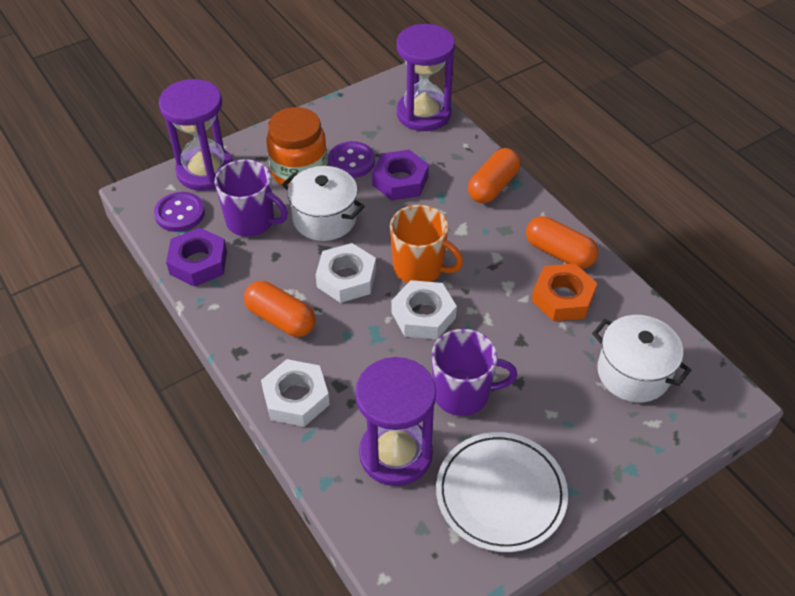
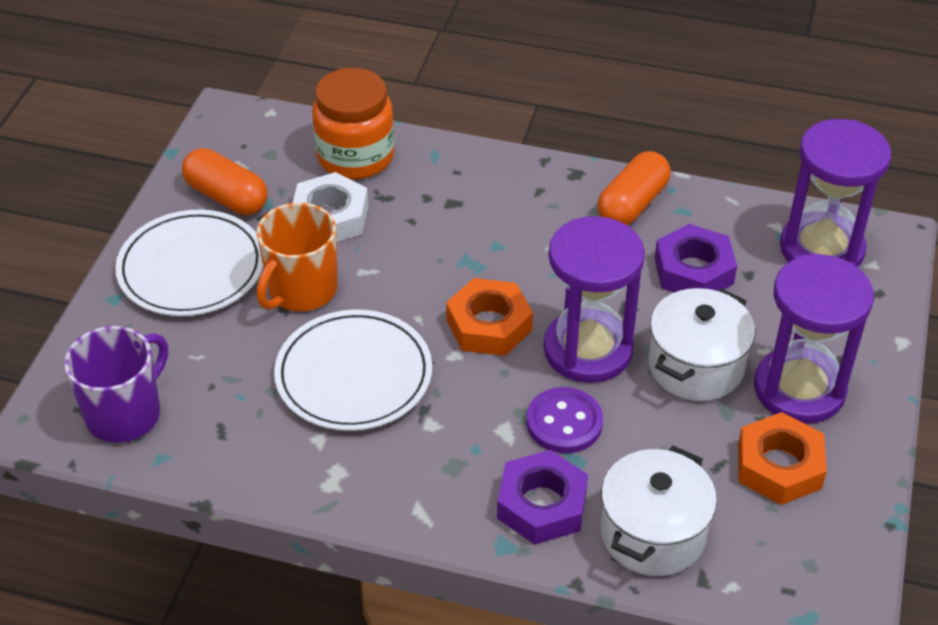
orange capsule: 3 -> 2
orange nut: 1 -> 2
purple button: 2 -> 1
purple mug: 2 -> 1
white nut: 3 -> 1
white plate: 1 -> 2

